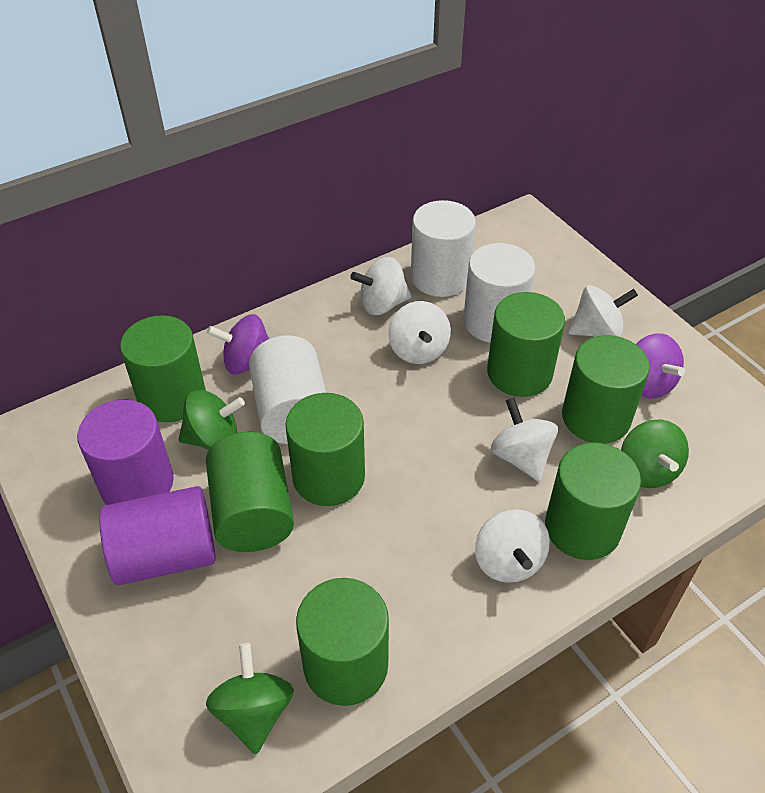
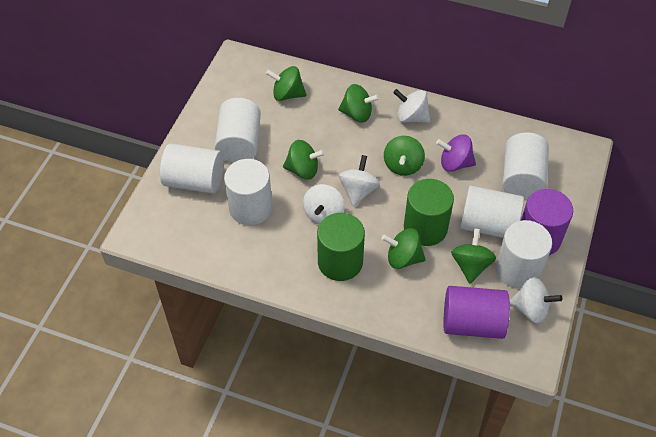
green cylinder: 7 -> 2
green spinning top: 3 -> 6
purple spinning top: 2 -> 1
white cylinder: 3 -> 6
white spinning top: 5 -> 4

